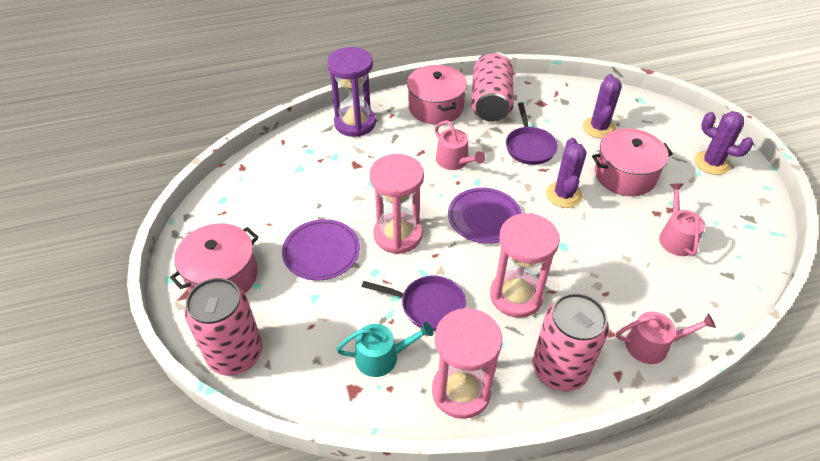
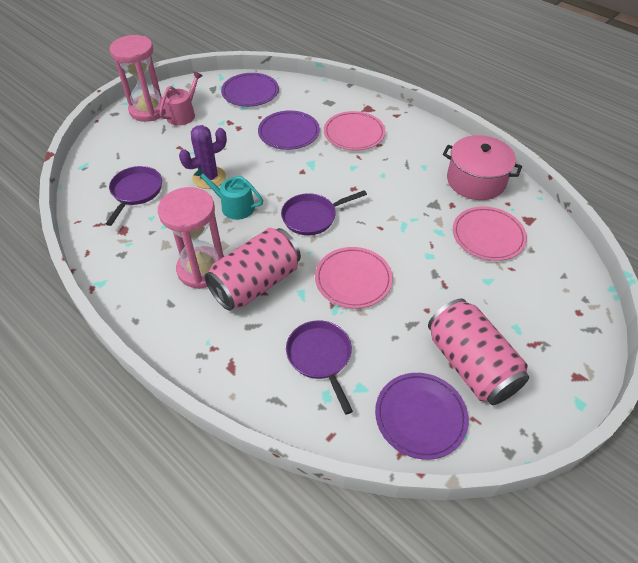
pink can: 3 -> 2
pink hourglass: 3 -> 2
pink plate: 0 -> 3
pink pot: 3 -> 1
pink watering can: 3 -> 1
purple cactus: 3 -> 1
purple hourglass: 1 -> 0
purple pan: 2 -> 3
purple plate: 2 -> 3

